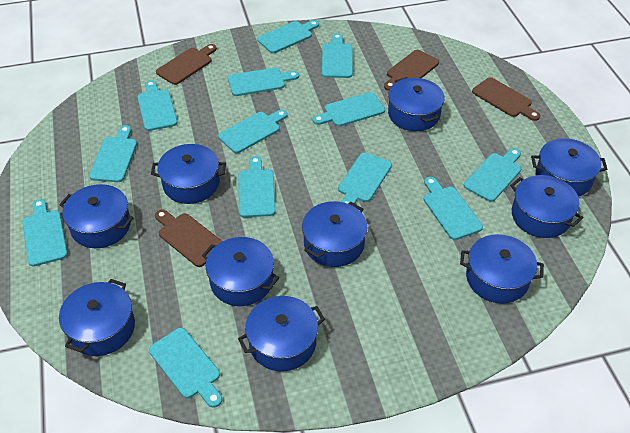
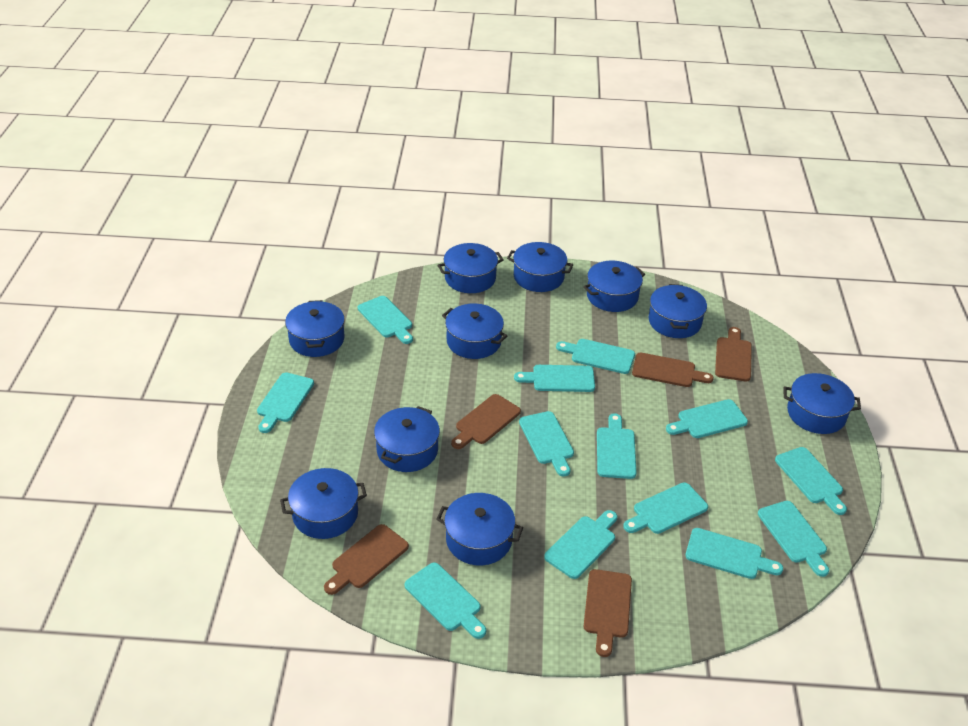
brown cutting board: 4 -> 5

